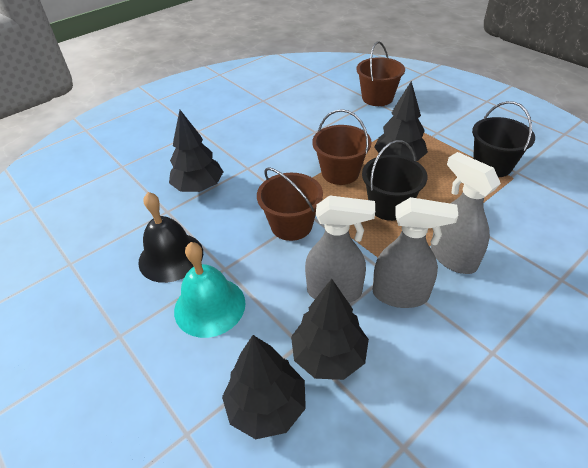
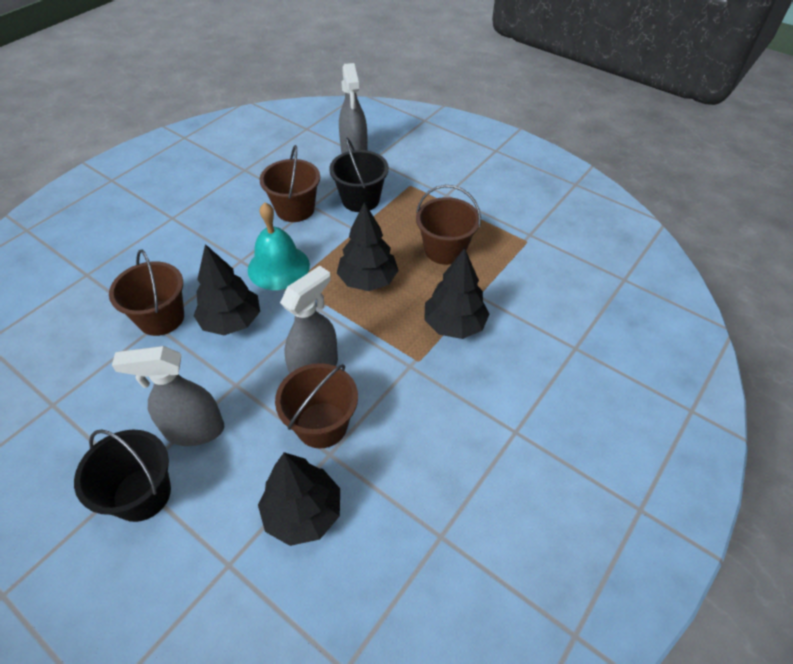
black bell: 1 -> 0
brown bucket: 3 -> 4

